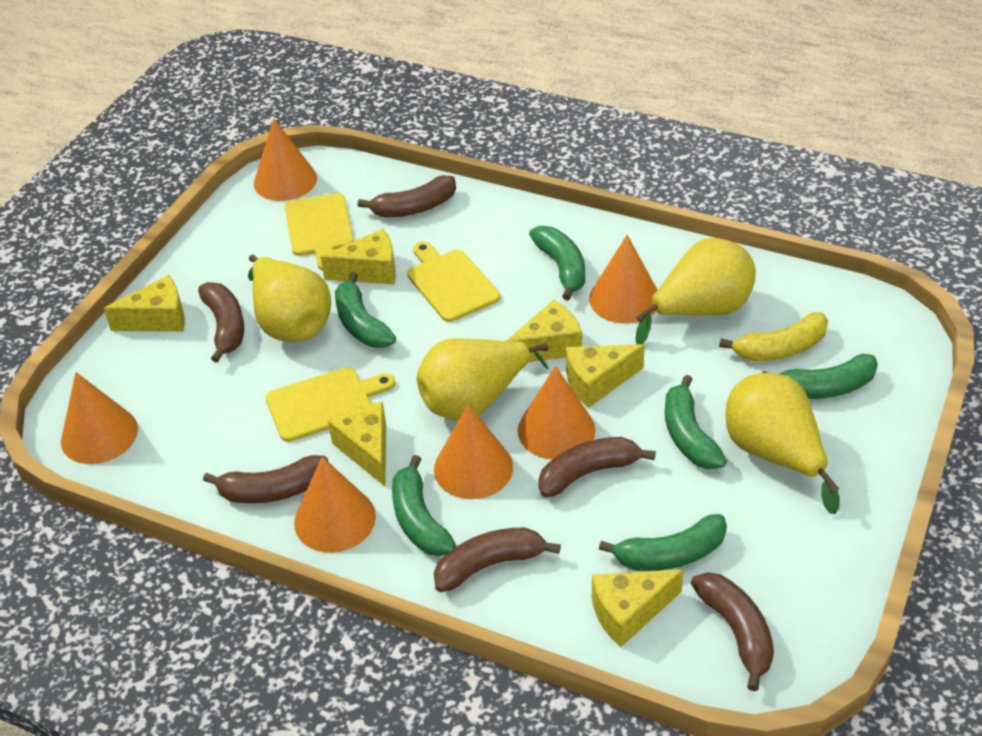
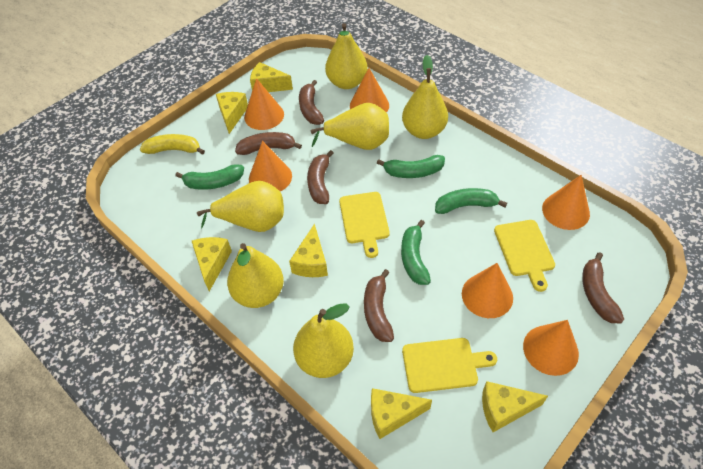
brown banana: 6 -> 5
green banana: 6 -> 4
yellow pear: 4 -> 6

